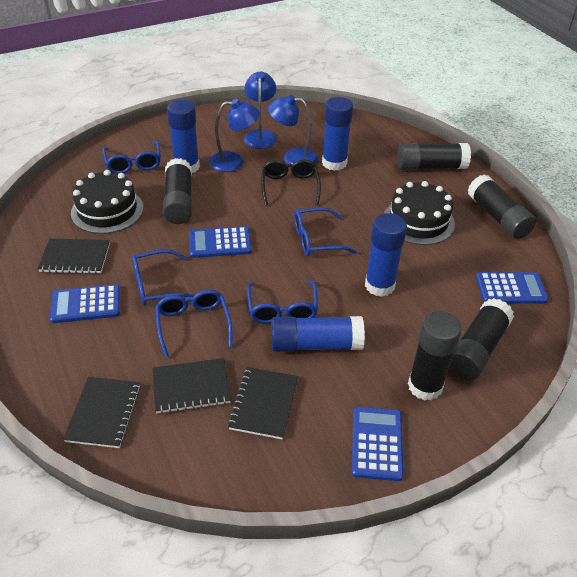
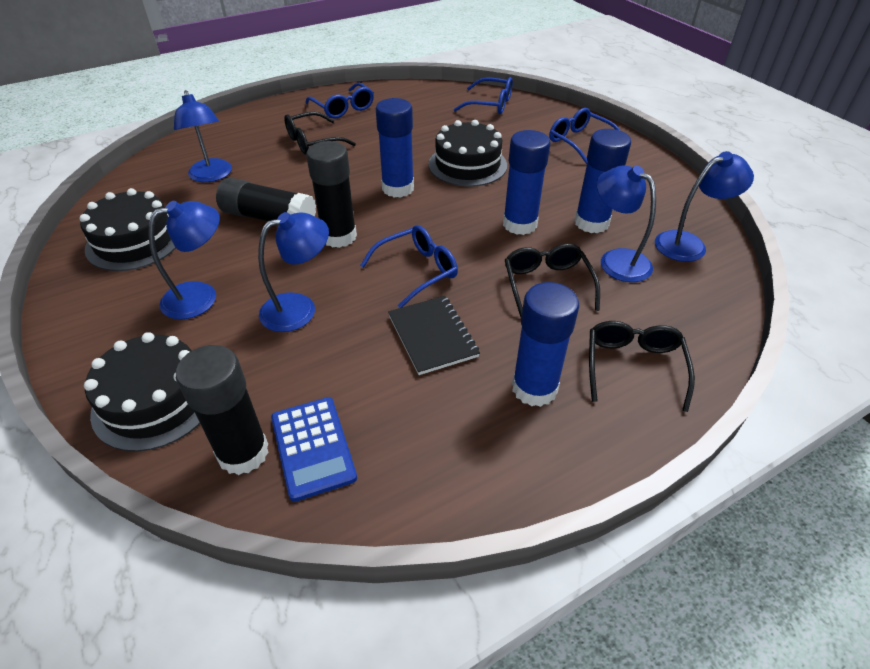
black cake: 2 -> 3
black glasses: 1 -> 3
black glue stick: 5 -> 3
black notebook: 4 -> 1
blue calculator: 4 -> 1
blue glasses: 5 -> 4
blue lamp: 3 -> 5

